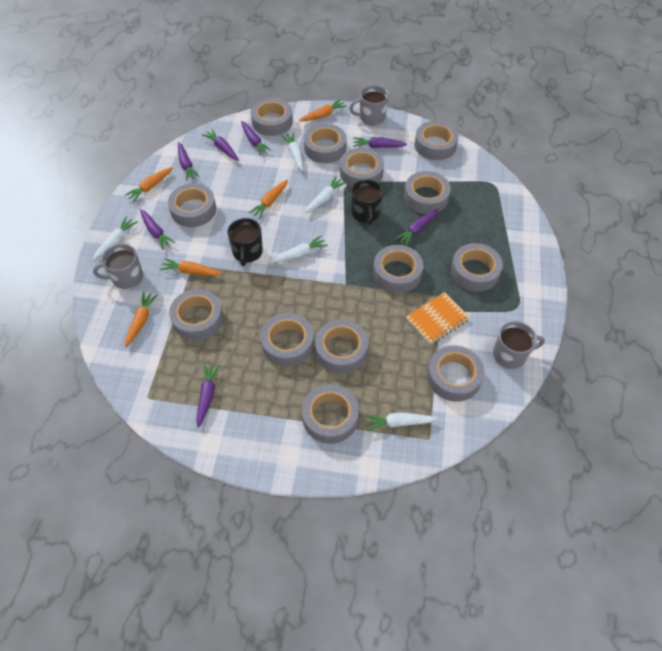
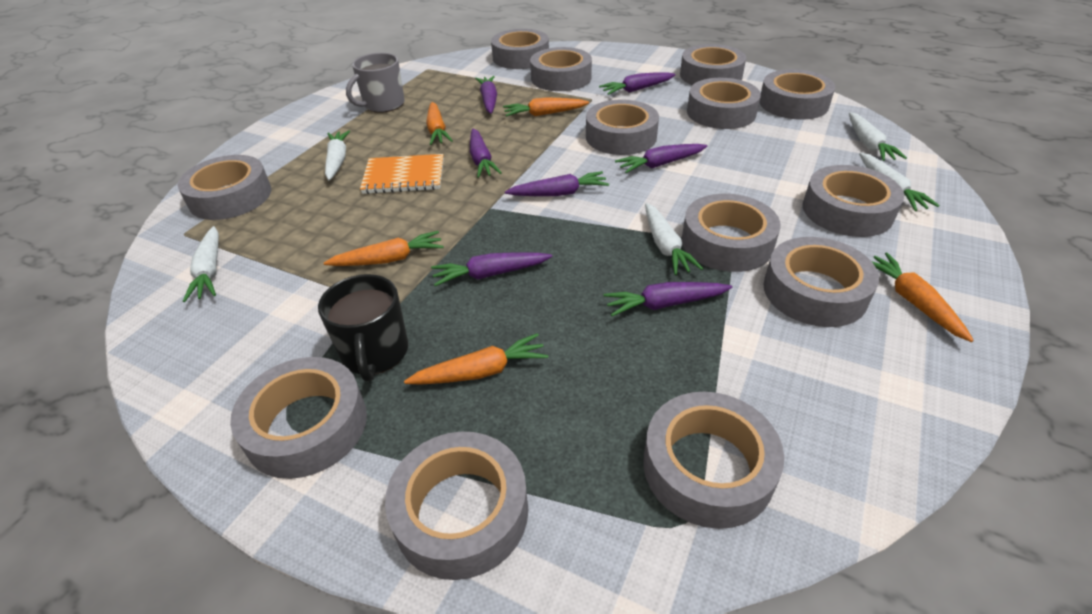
black mug: 2 -> 1
grey mug: 3 -> 1

